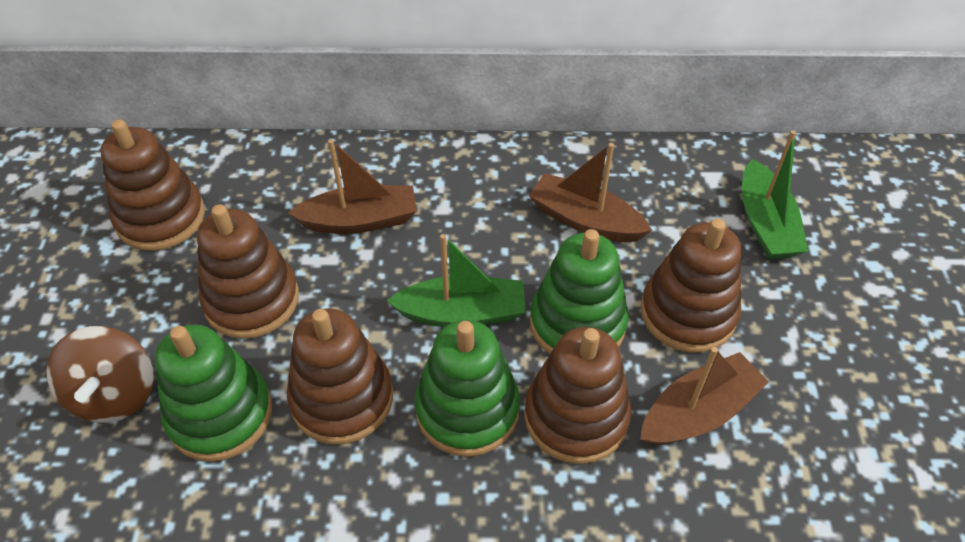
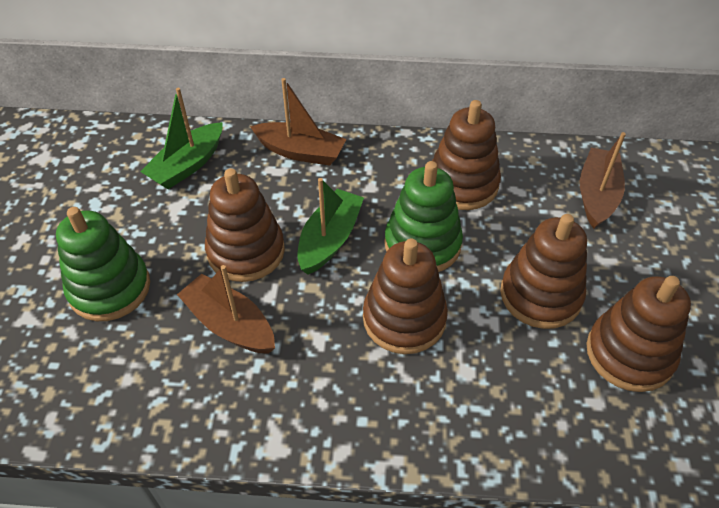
brown spinning top: 1 -> 0
green stacking toy: 3 -> 2

